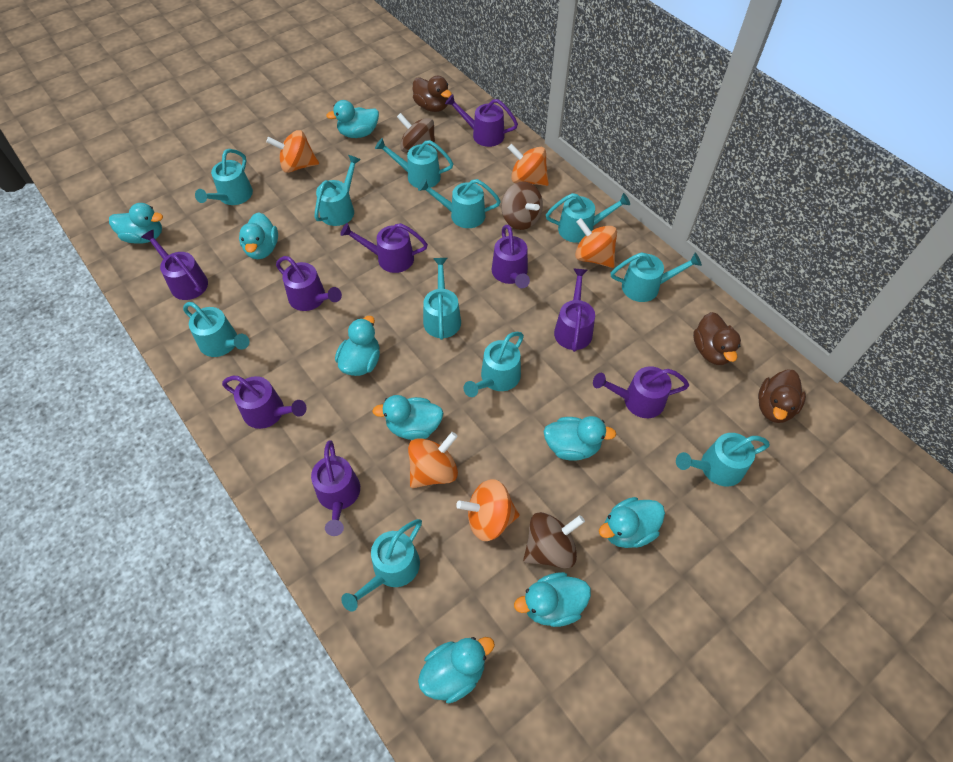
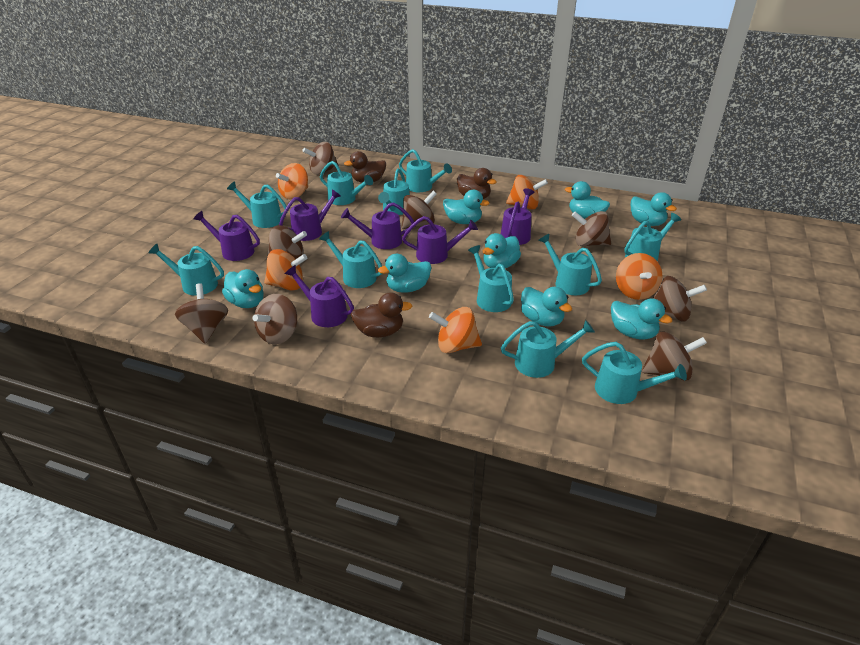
brown spinning top: 3 -> 8
purple watering can: 9 -> 6
turquoise duck: 9 -> 8

